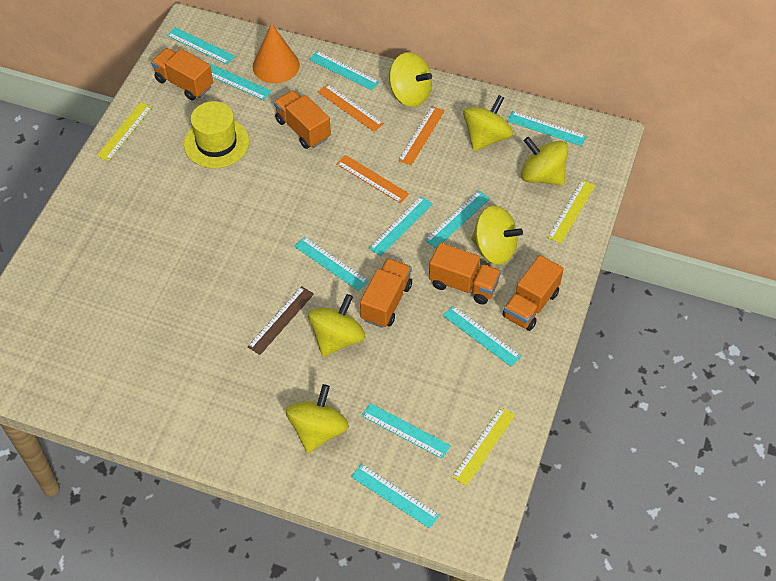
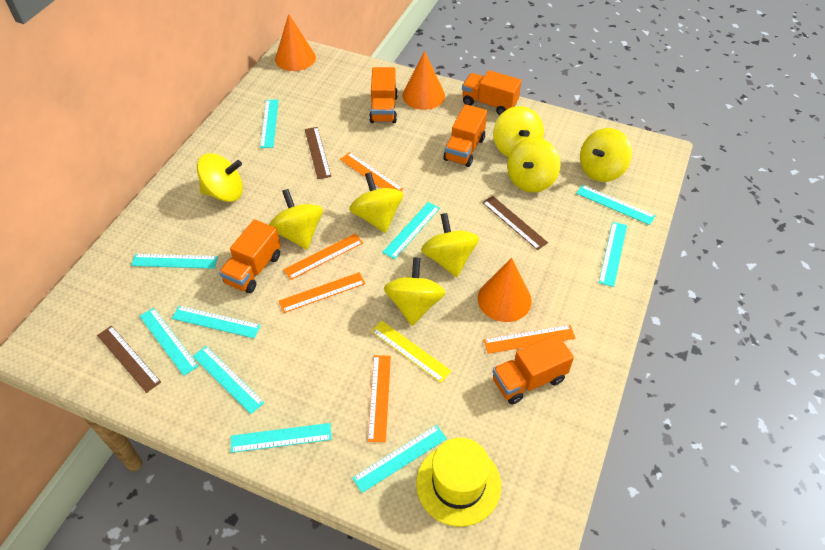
brown ruler: 1 -> 3
orange cone: 1 -> 3
orange ruler: 3 -> 5
yellow ruler: 3 -> 1
yellow spinning top: 6 -> 8

